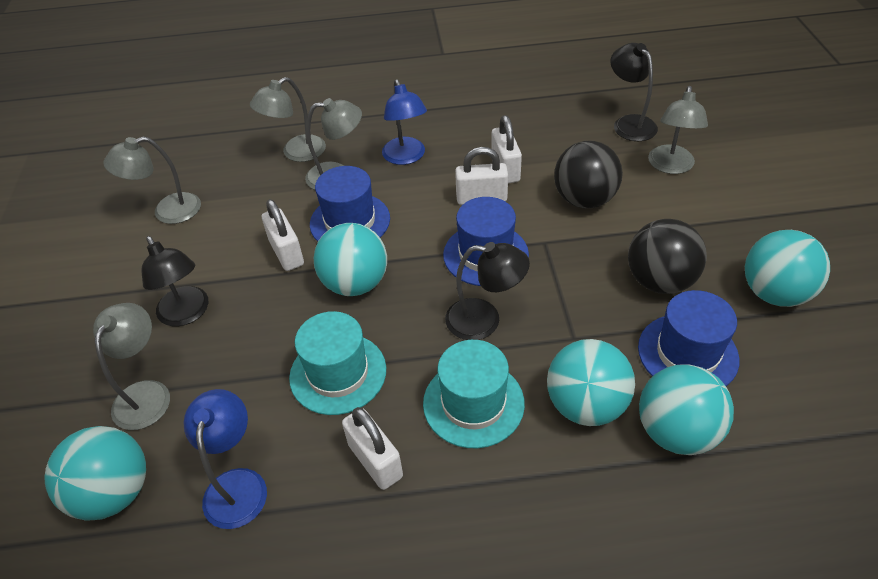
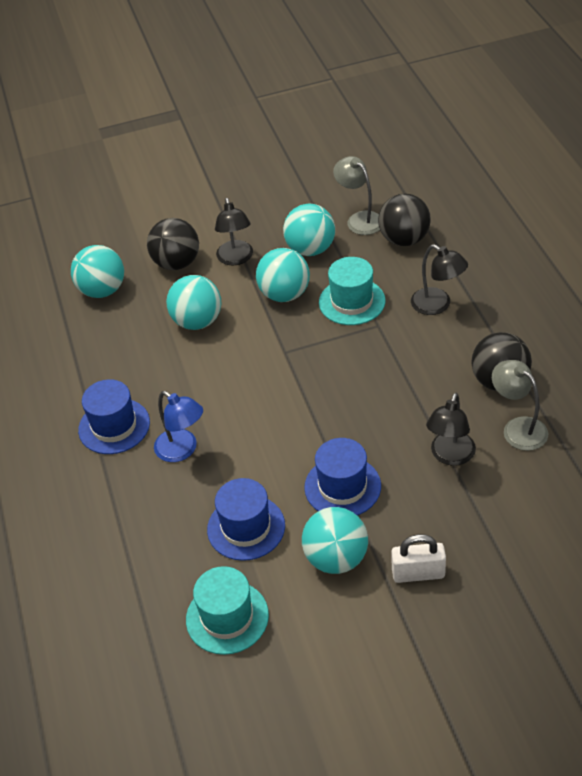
black ball: 2 -> 3
blue lamp: 2 -> 1
grey lamp: 5 -> 2
white padlock: 4 -> 1

